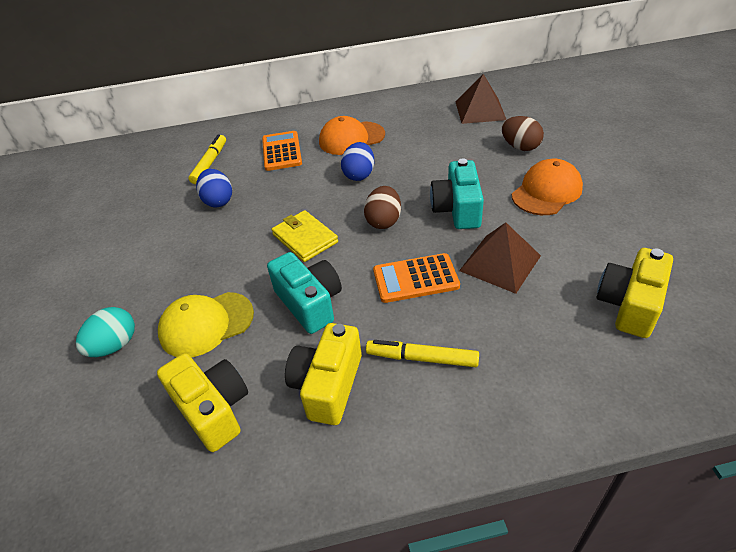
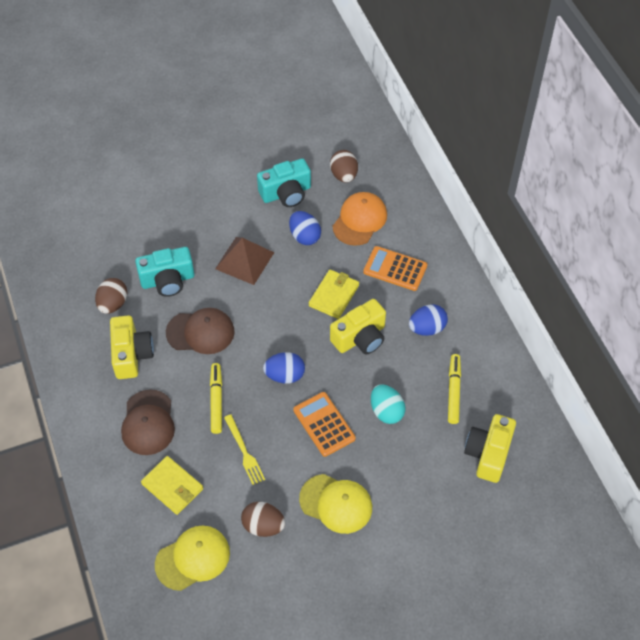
blue egg: 2 -> 3
brown cap: 0 -> 2
brown egg: 2 -> 3
brown pyramid: 2 -> 1
orange cap: 2 -> 1
yellow cap: 1 -> 2
yellow fork: 0 -> 1
yellow wallet: 1 -> 2

